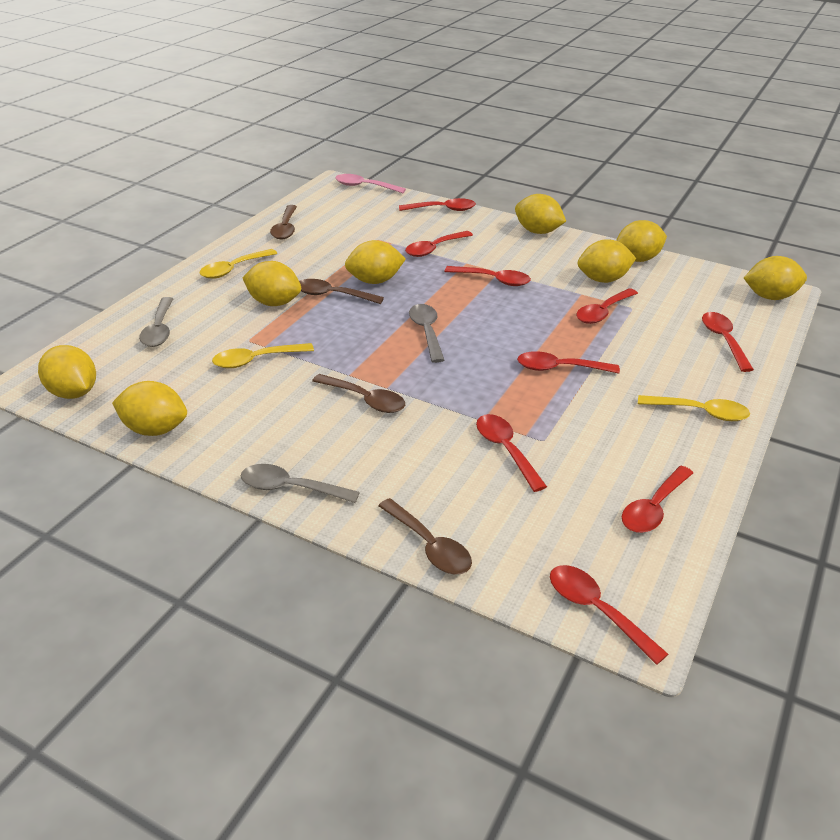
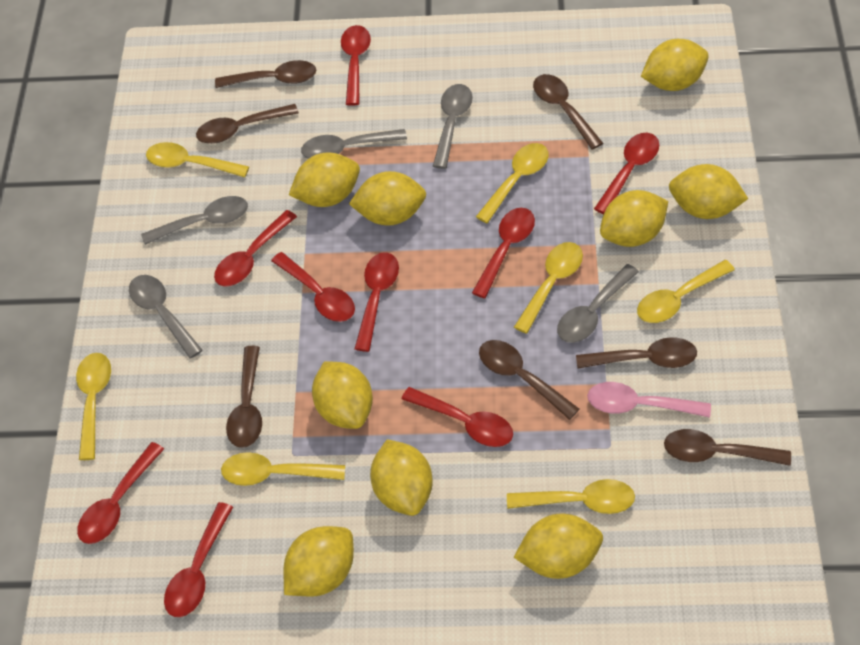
brown spoon: 4 -> 7
grey spoon: 3 -> 5
yellow lemon: 8 -> 9
yellow spoon: 3 -> 7

